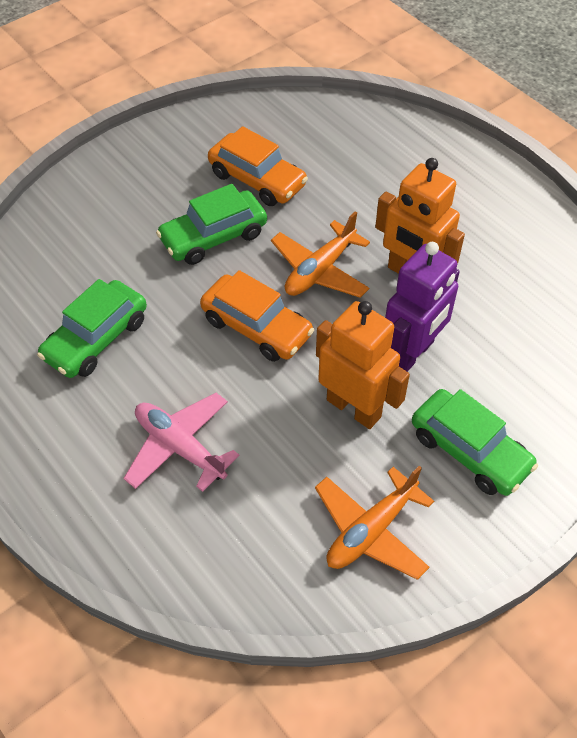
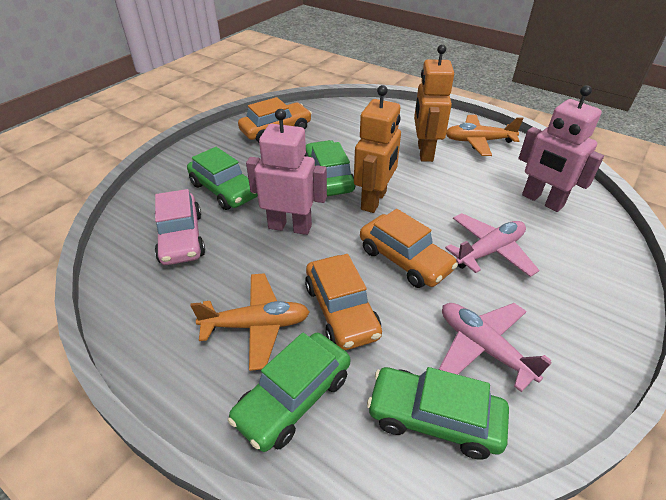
green car: 3 -> 4
orange car: 2 -> 3
pink car: 0 -> 1
pink plane: 1 -> 2
pink robot: 0 -> 2
purple robot: 1 -> 0

